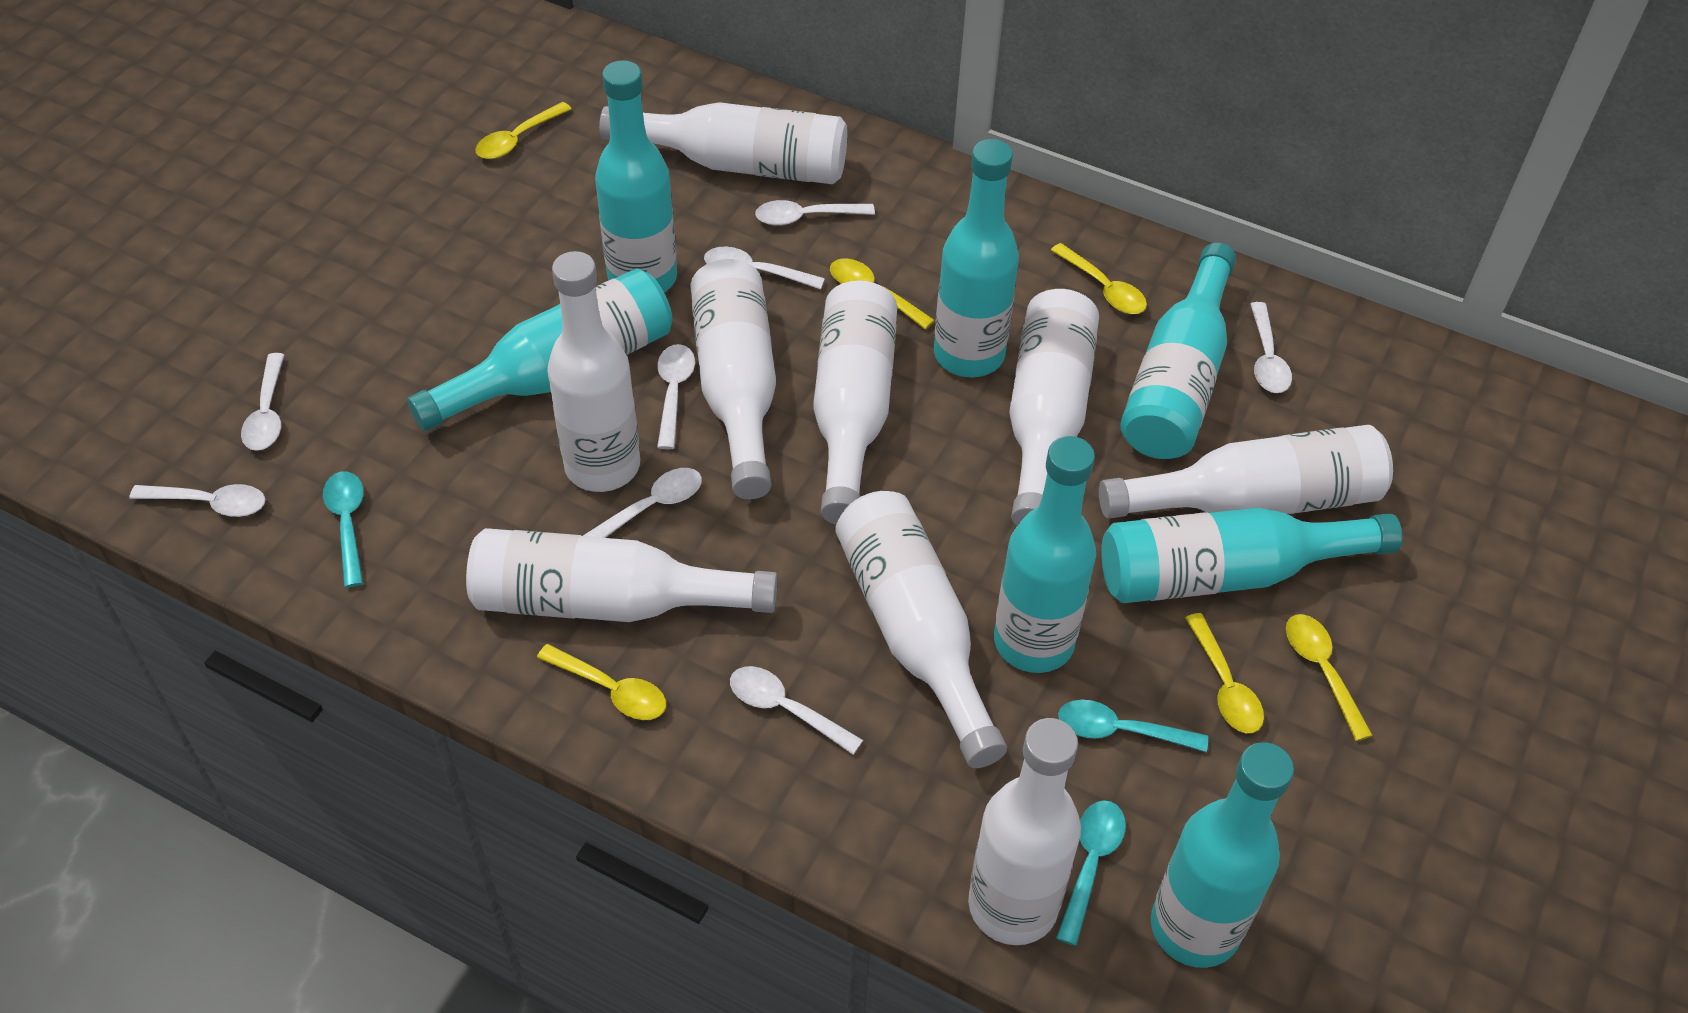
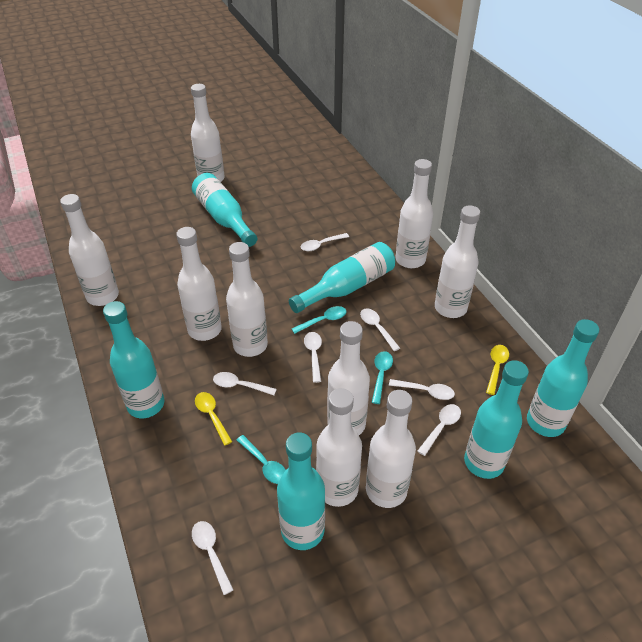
turquoise bottle: 7 -> 6
white spoon: 8 -> 7
yellow spoon: 6 -> 2

